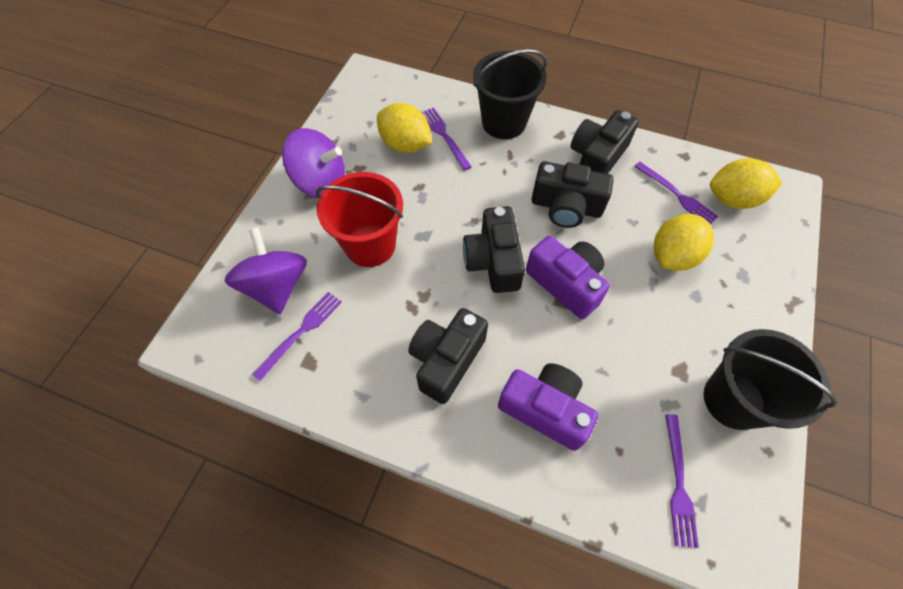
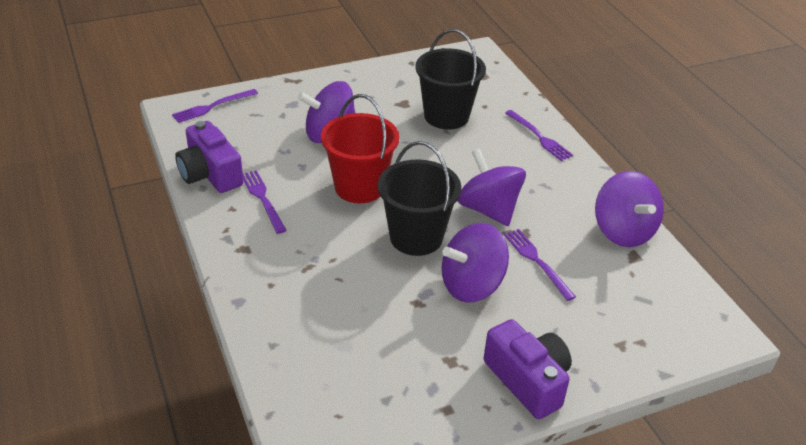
black camera: 4 -> 0
purple spinning top: 2 -> 4
yellow lemon: 3 -> 0

